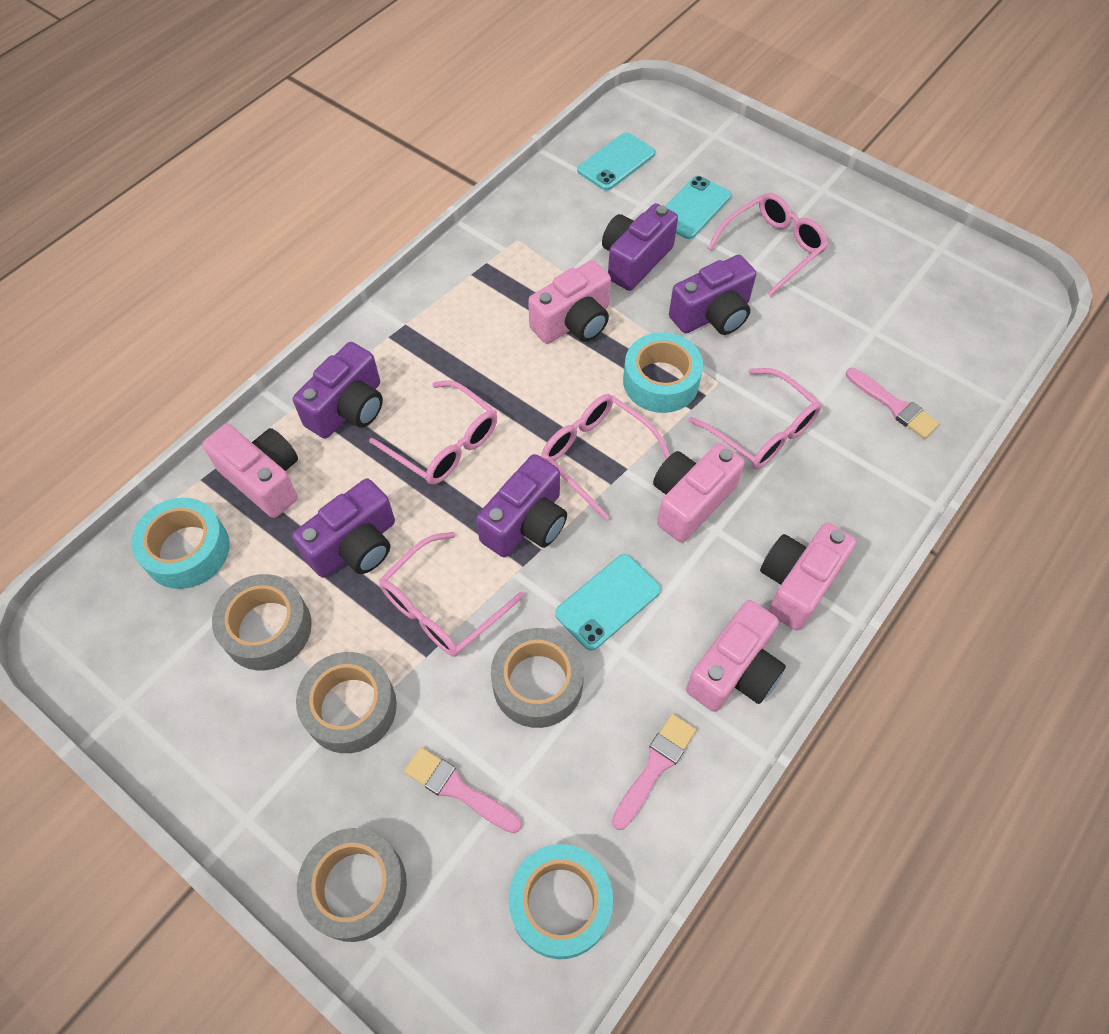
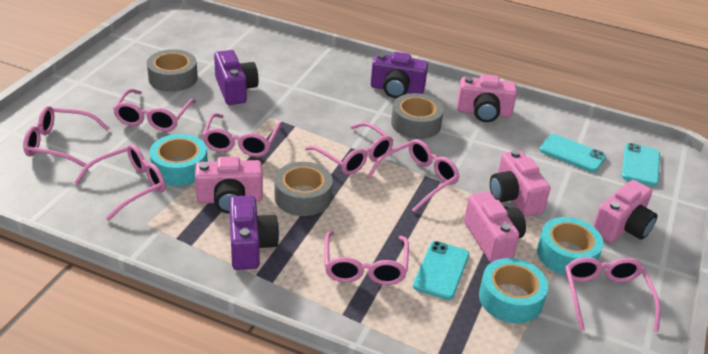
grey tape: 4 -> 3
pink brush: 3 -> 0
pink glasses: 5 -> 8
purple camera: 5 -> 3

